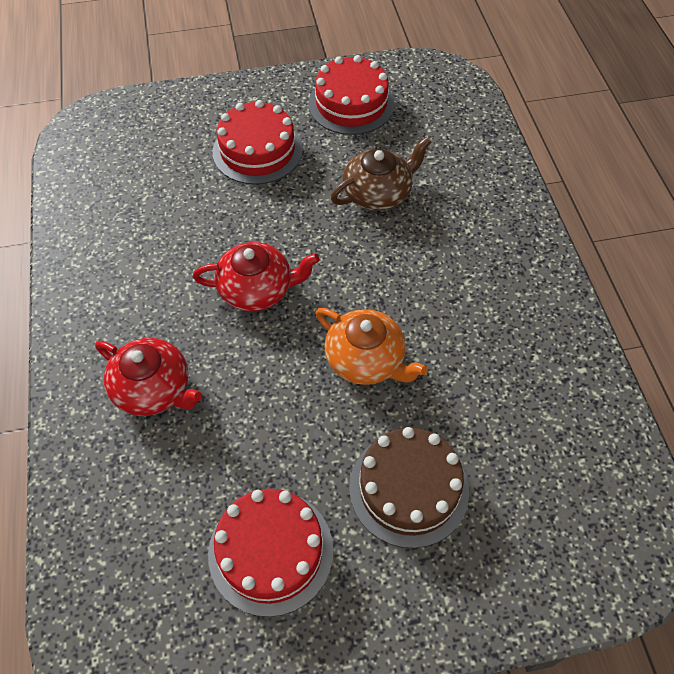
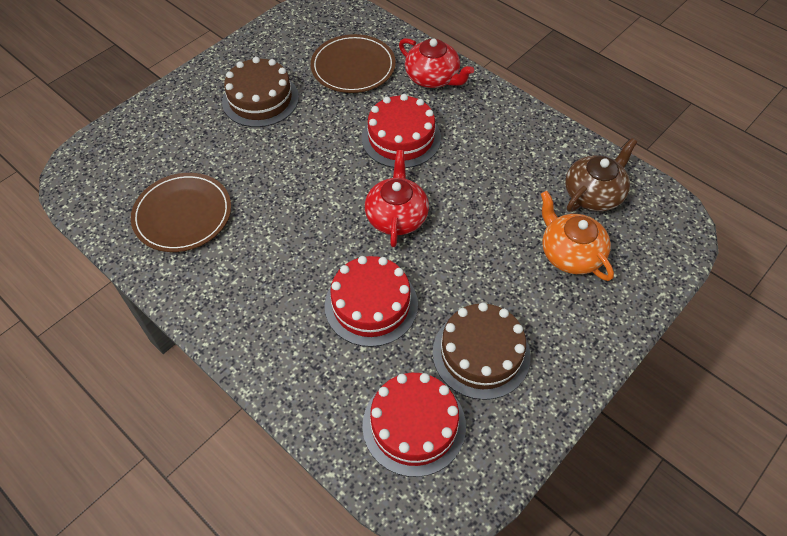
brown cake: 1 -> 2
brown plate: 0 -> 2

